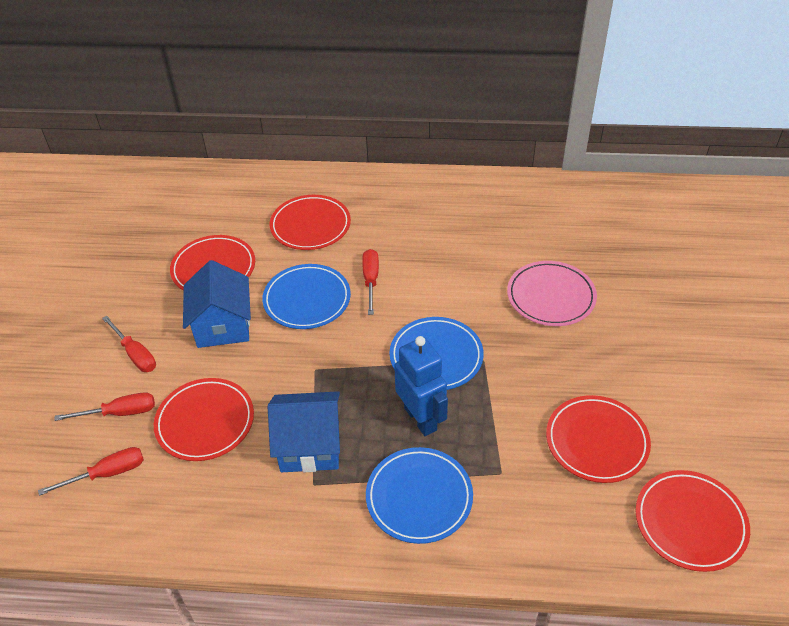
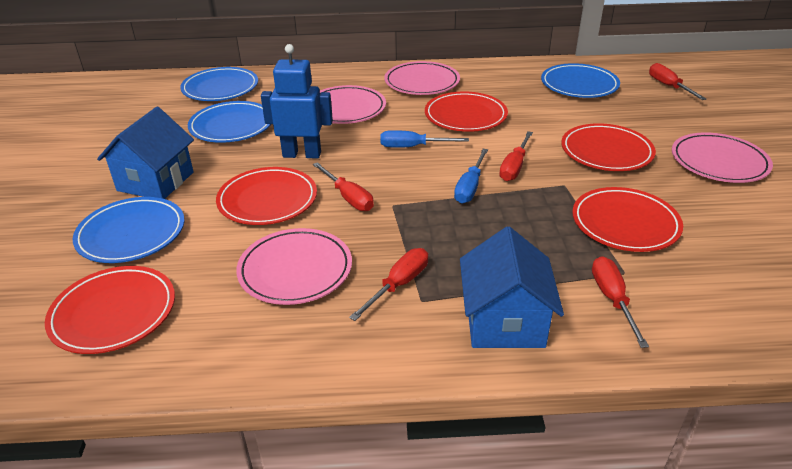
blue plate: 3 -> 4
blue screwdriver: 0 -> 2
pink plate: 1 -> 4
red screwdriver: 4 -> 5

